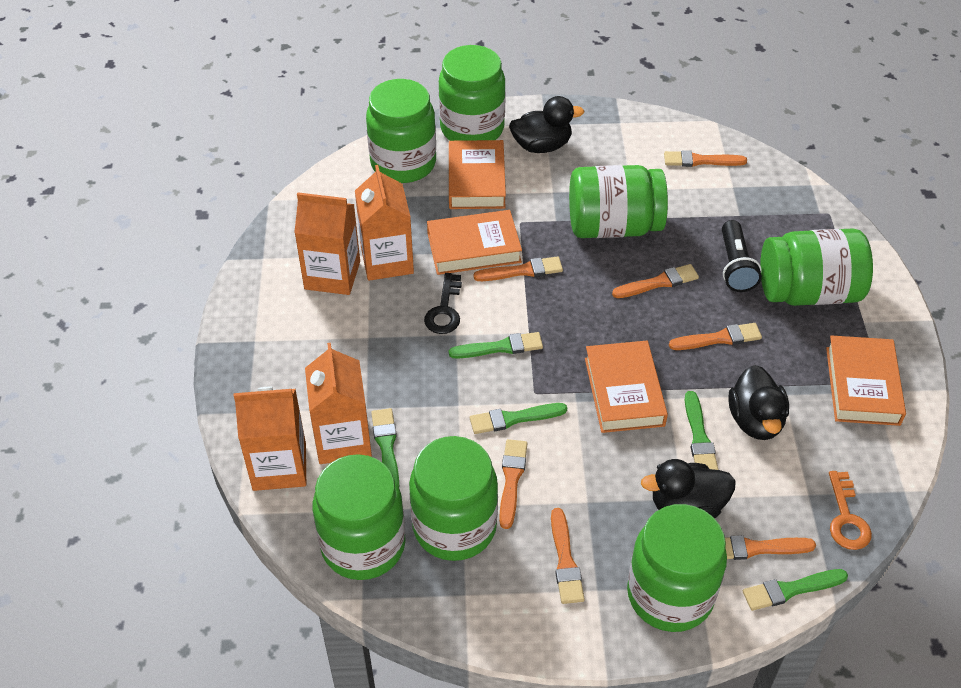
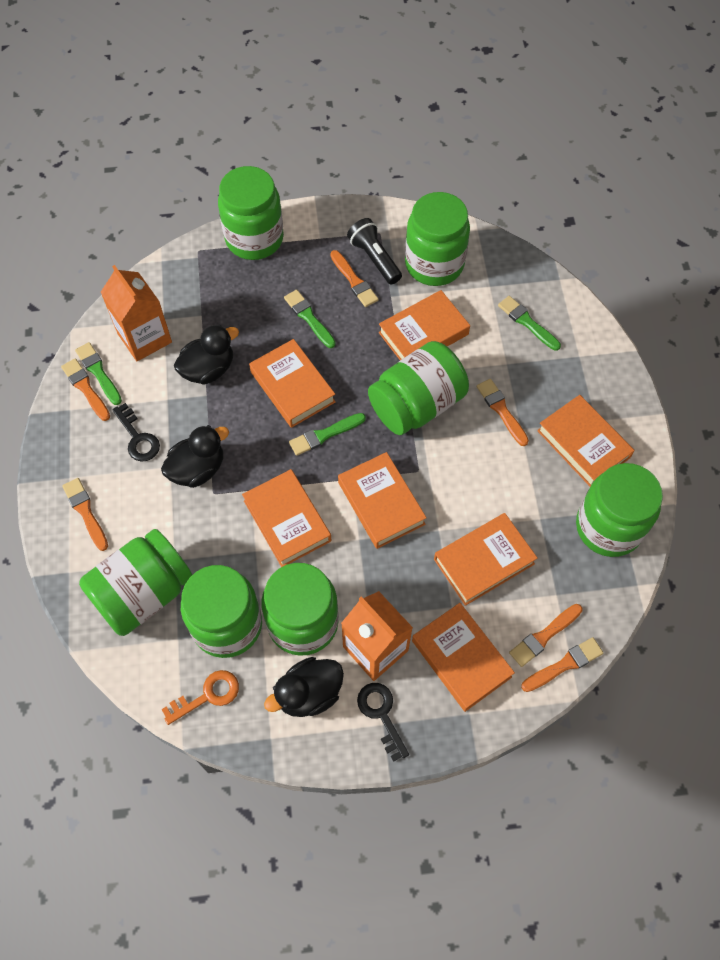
black key: 1 -> 2
green brush: 5 -> 4
orange book: 4 -> 7
orange brush: 7 -> 6
orange carton: 4 -> 2

